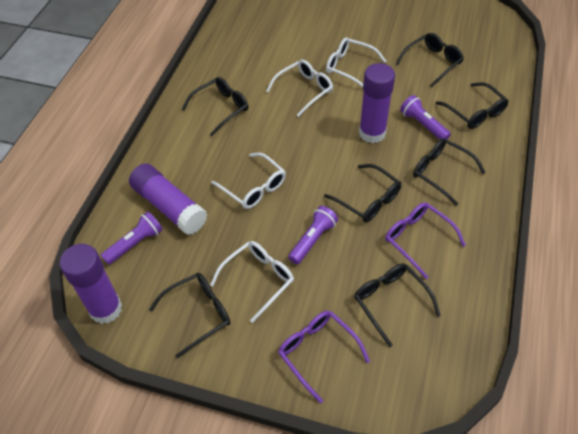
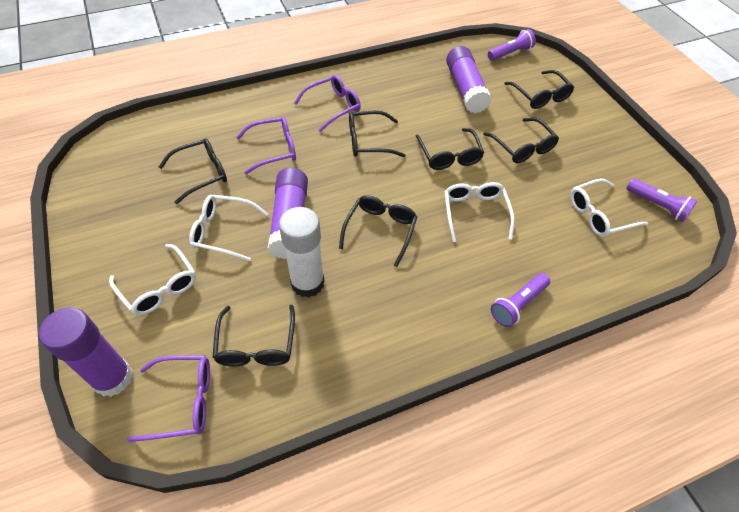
purple glasses: 2 -> 3
white glue stick: 0 -> 1

